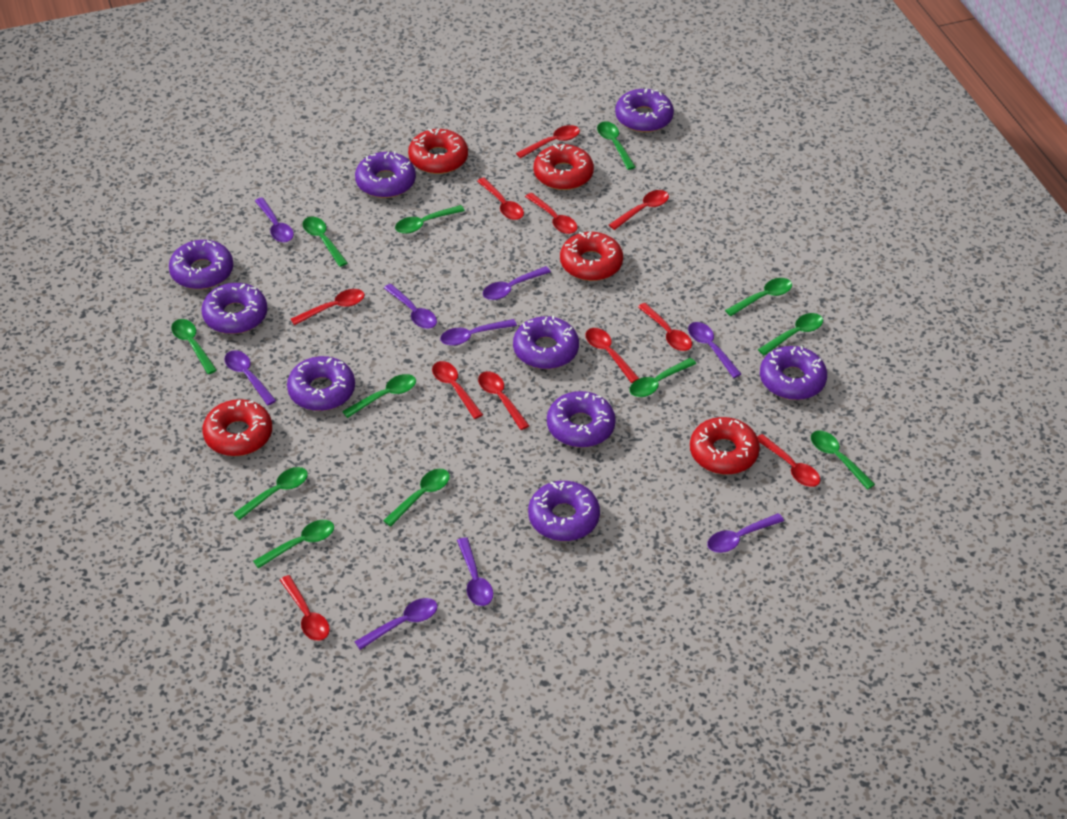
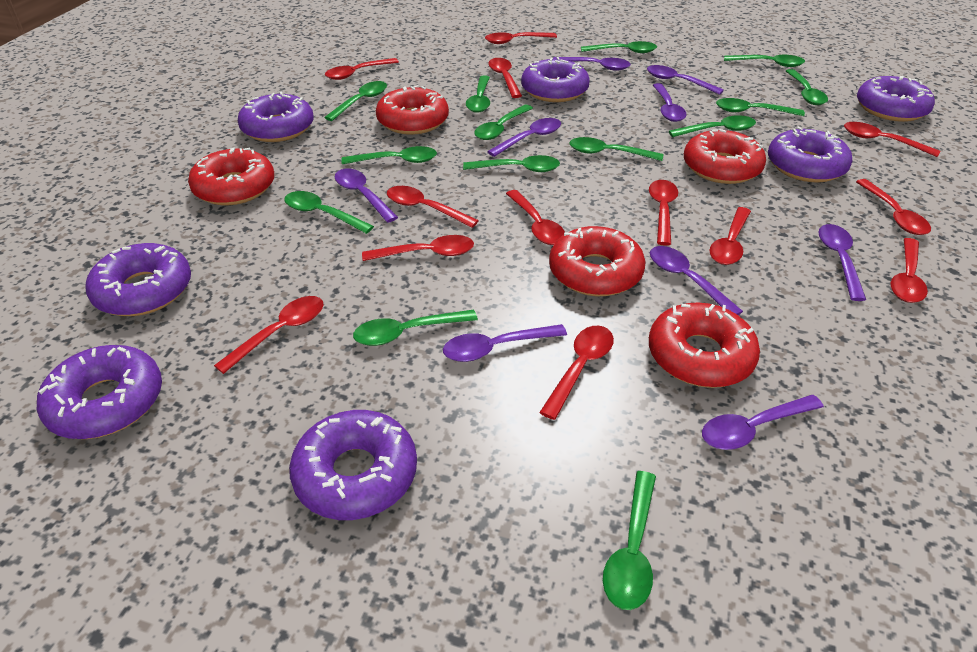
green spoon: 12 -> 14
purple donut: 9 -> 7
red spoon: 11 -> 13

